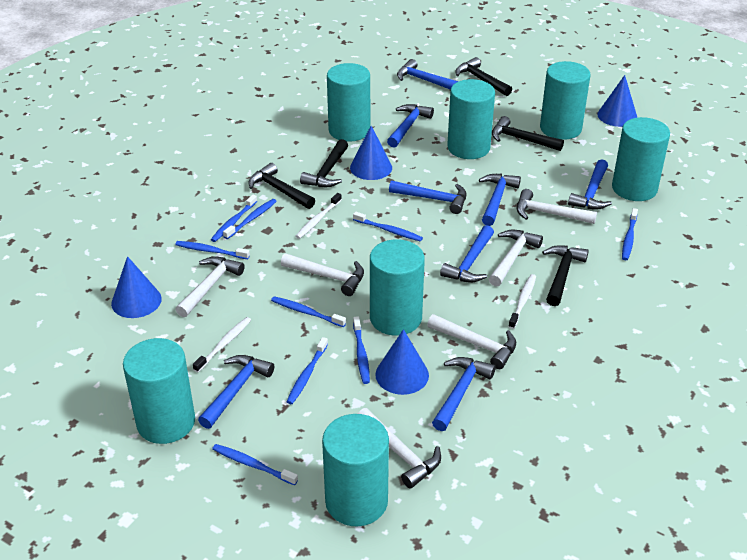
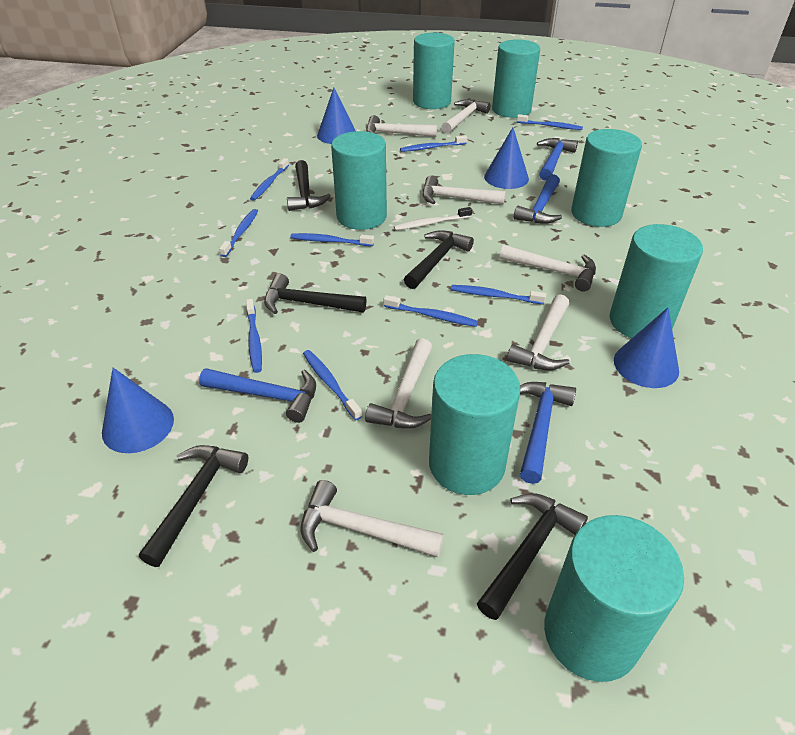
blue hammer: 8 -> 4
white hammer: 6 -> 7
white toothbrush: 3 -> 1

